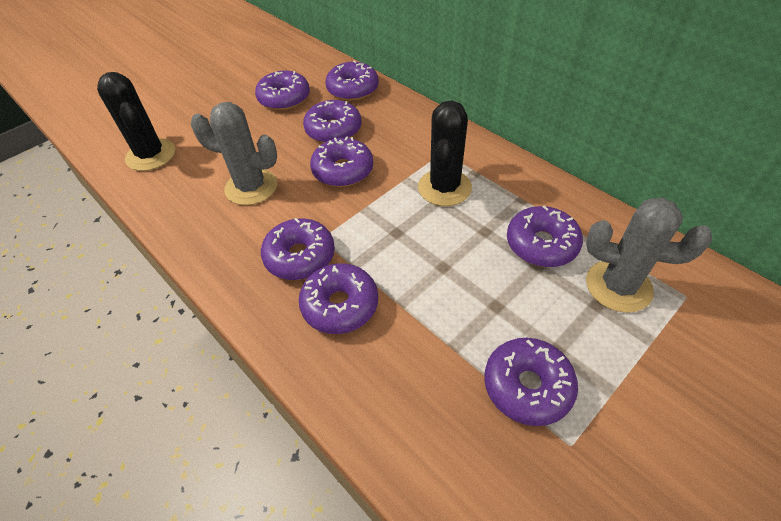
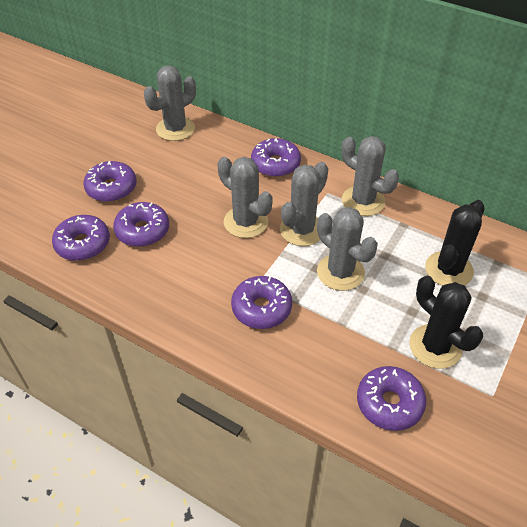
grey cactus: 2 -> 5
purple donut: 8 -> 6

